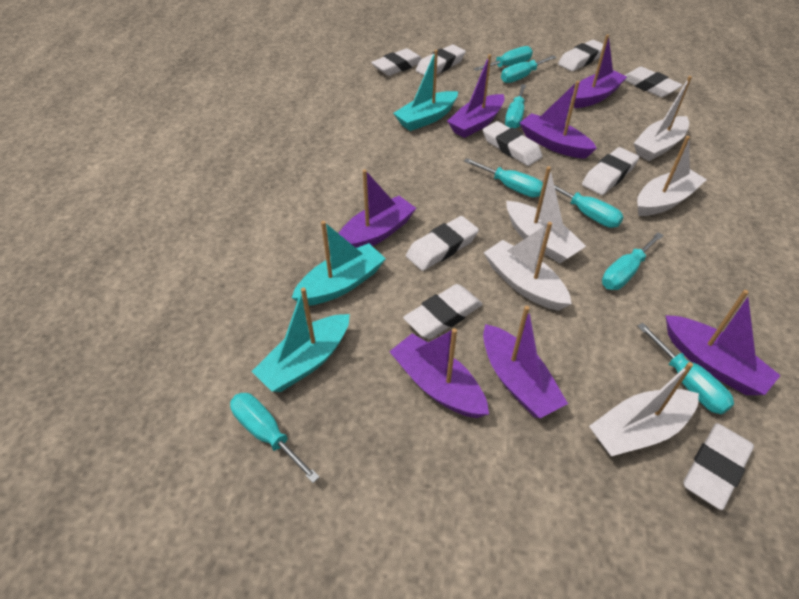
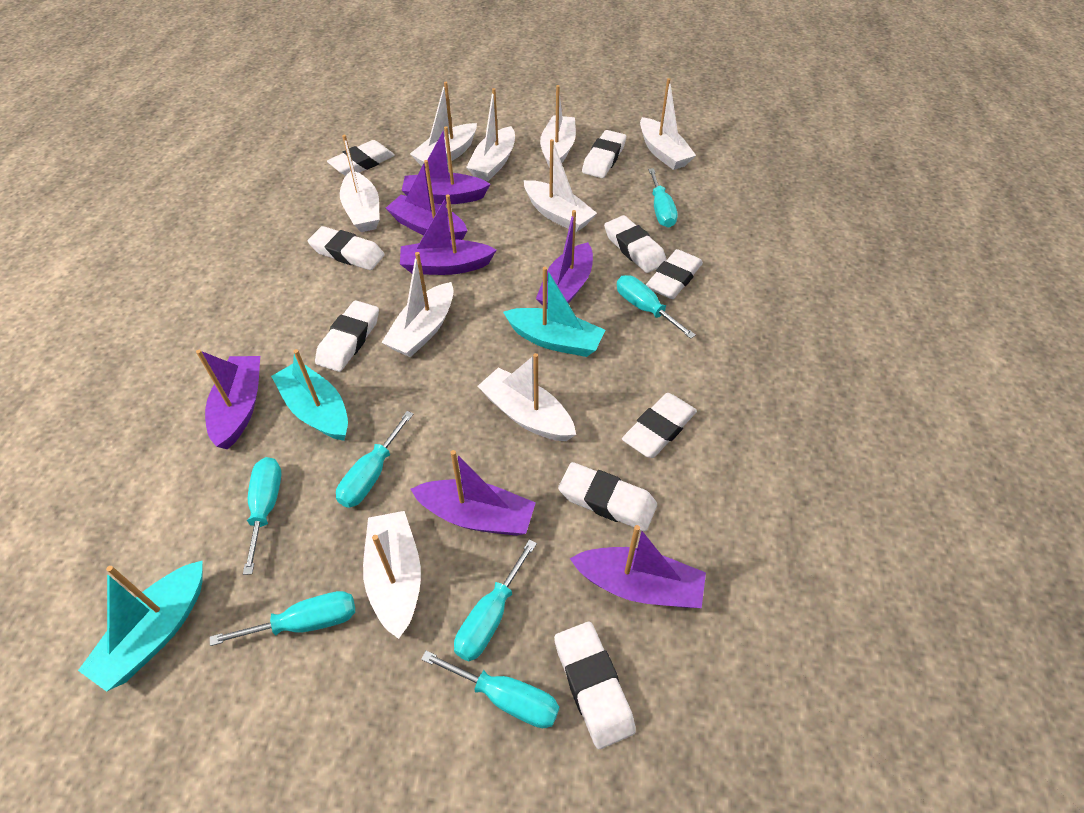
turquoise screwdriver: 8 -> 7
white boat: 5 -> 9

